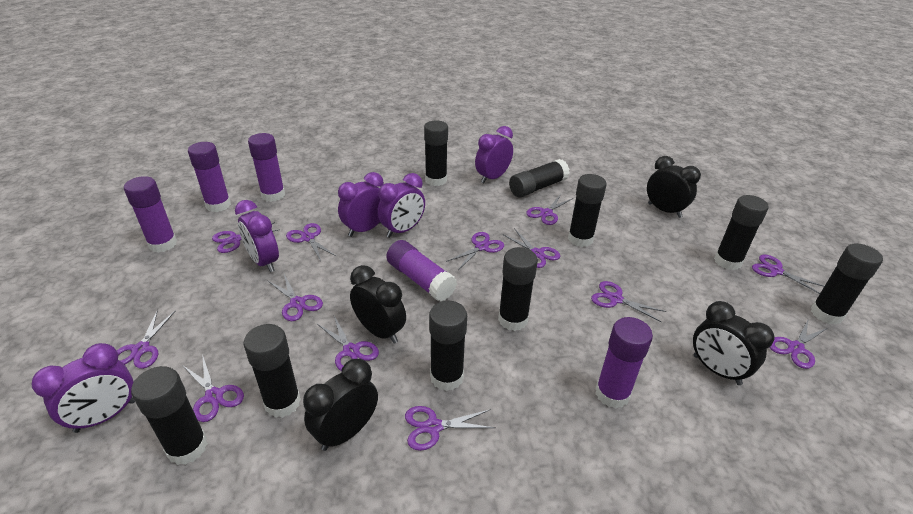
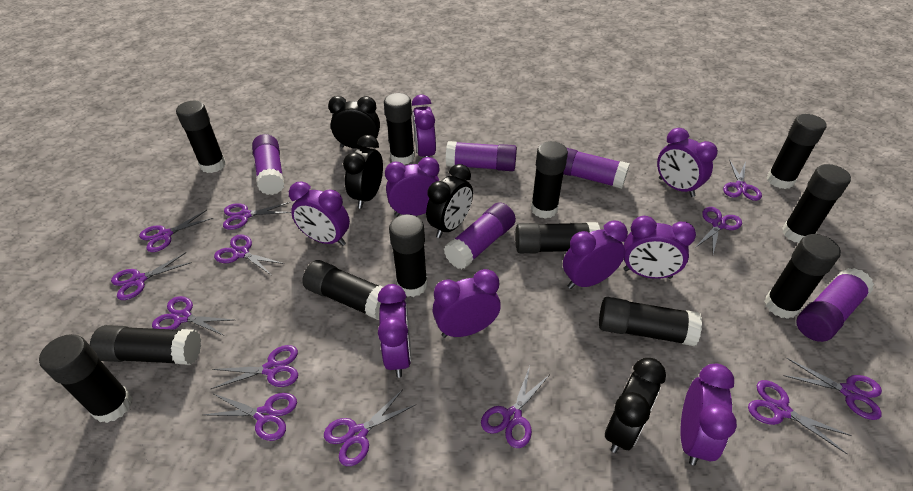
black glue stick: 9 -> 12
purple clock: 5 -> 9

